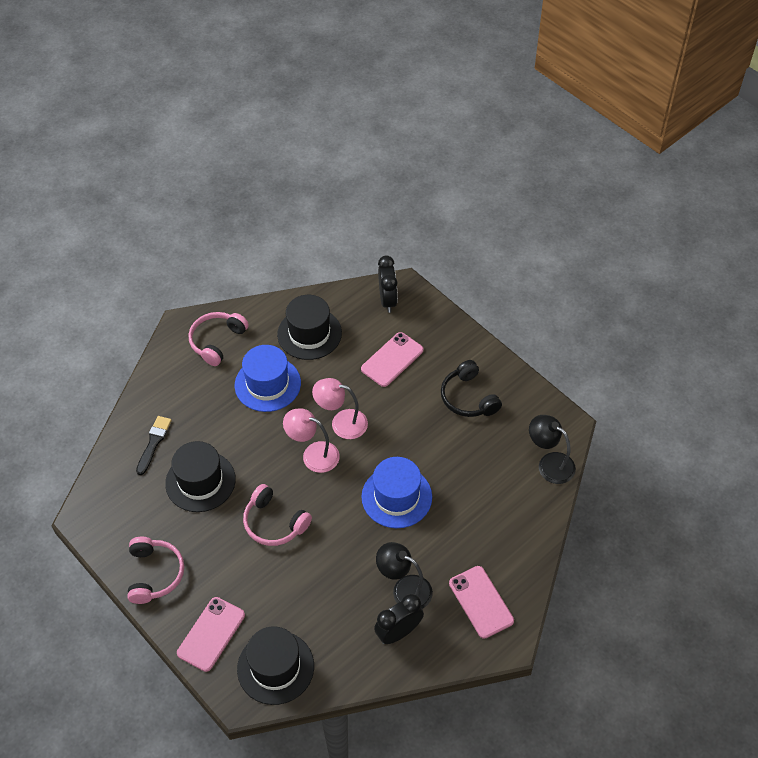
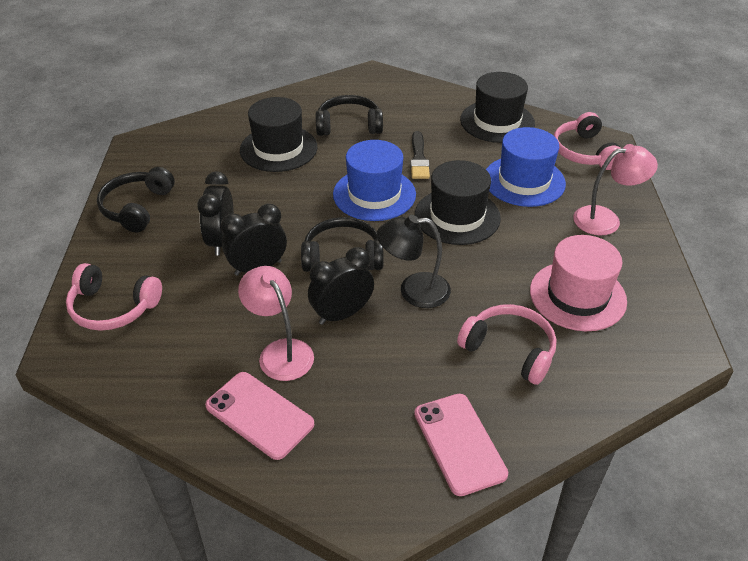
black clock: 2 -> 3
black headphones: 1 -> 3
black lamp: 2 -> 1
pink hat: 0 -> 1
pink phone: 3 -> 2

